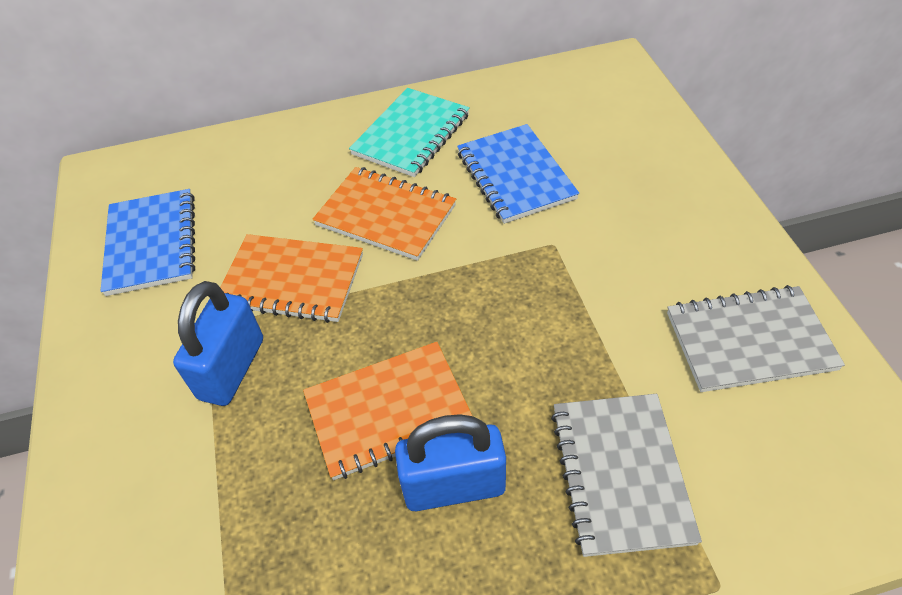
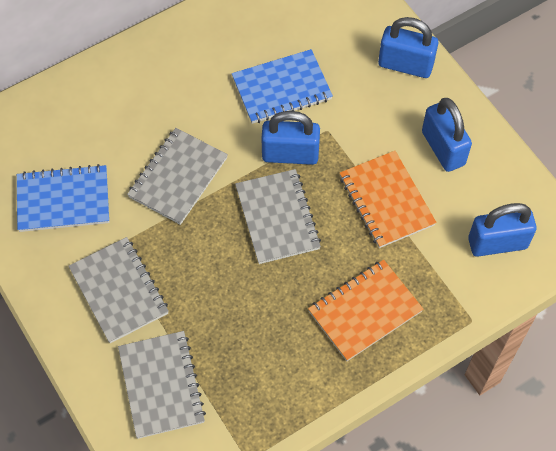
blue padlock: 2 -> 4
grey notebook: 2 -> 4
orange notebook: 3 -> 2
turquoise notebook: 1 -> 0

